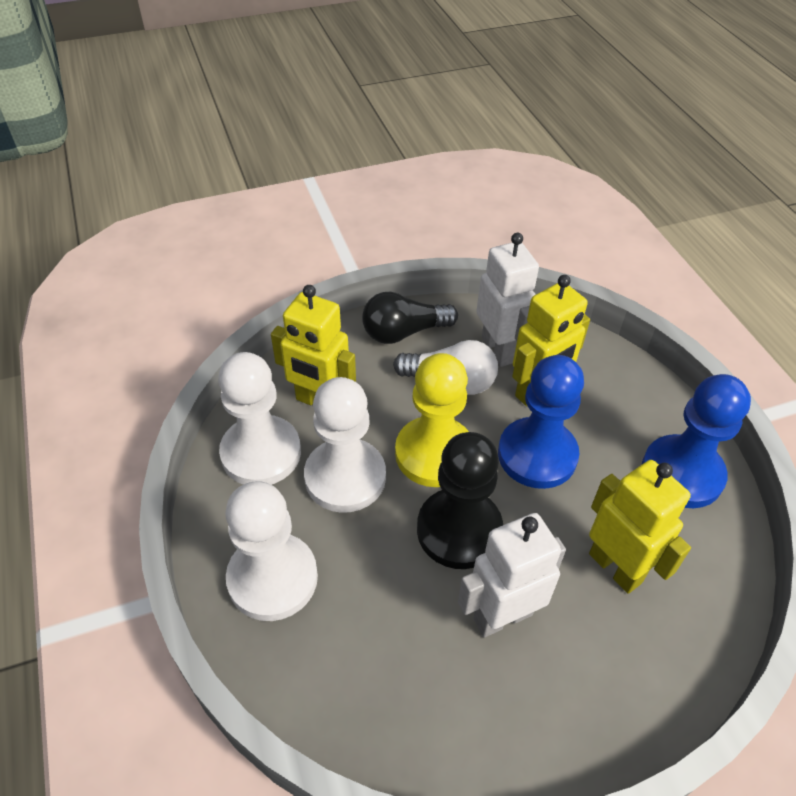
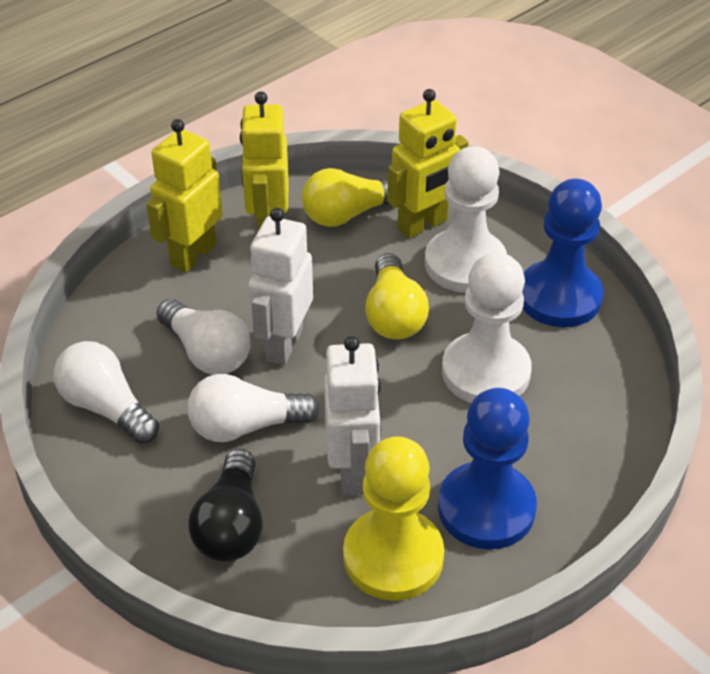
black pawn: 1 -> 0
white light bulb: 1 -> 3
white pawn: 3 -> 2
yellow light bulb: 0 -> 2

